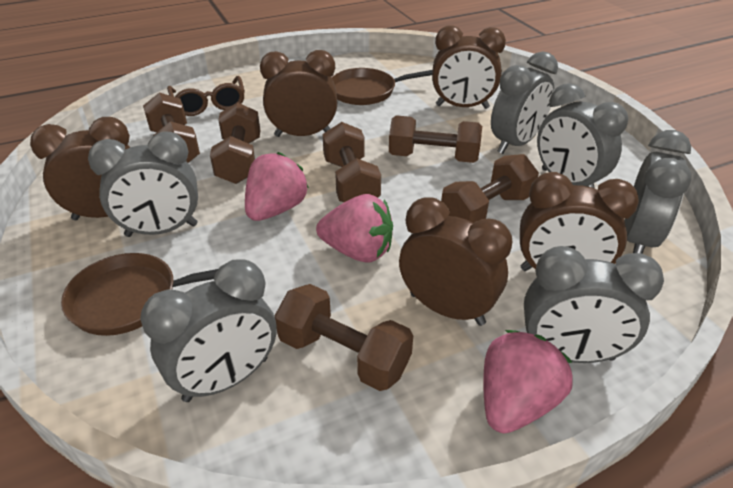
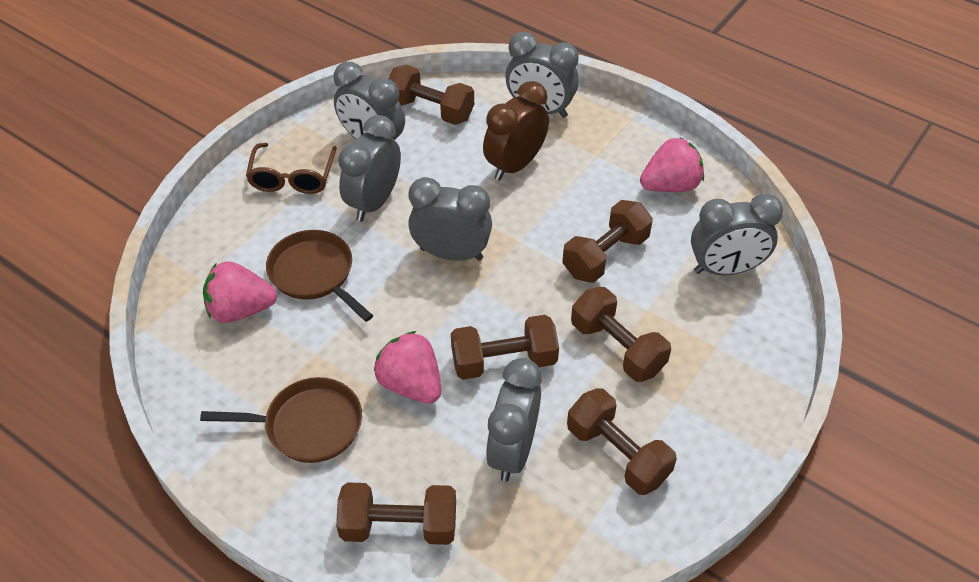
brown clock: 5 -> 1

